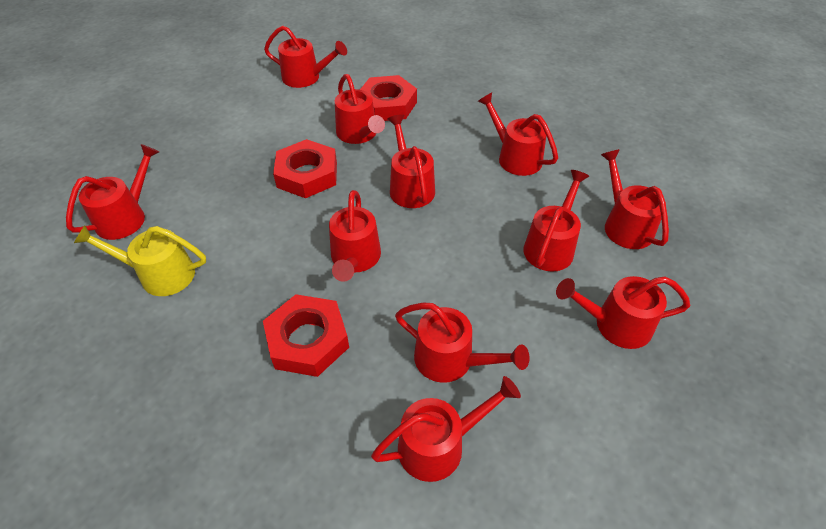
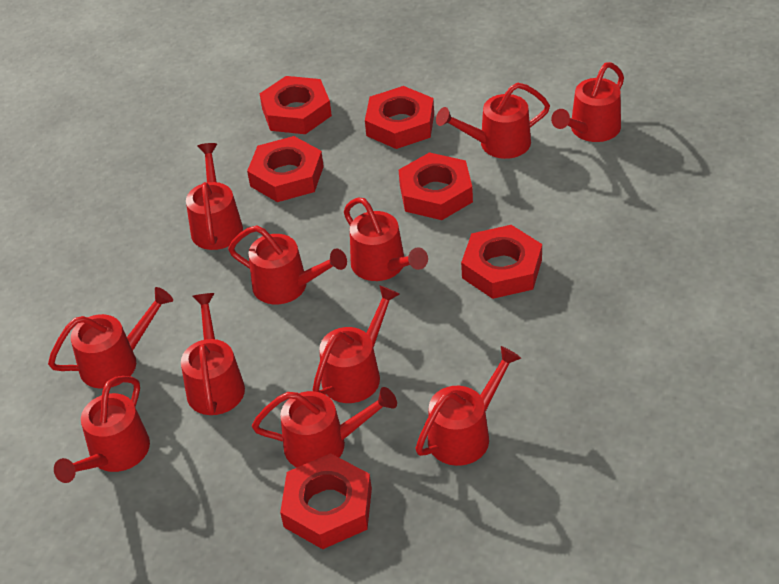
red nut: 3 -> 6
yellow watering can: 1 -> 0

